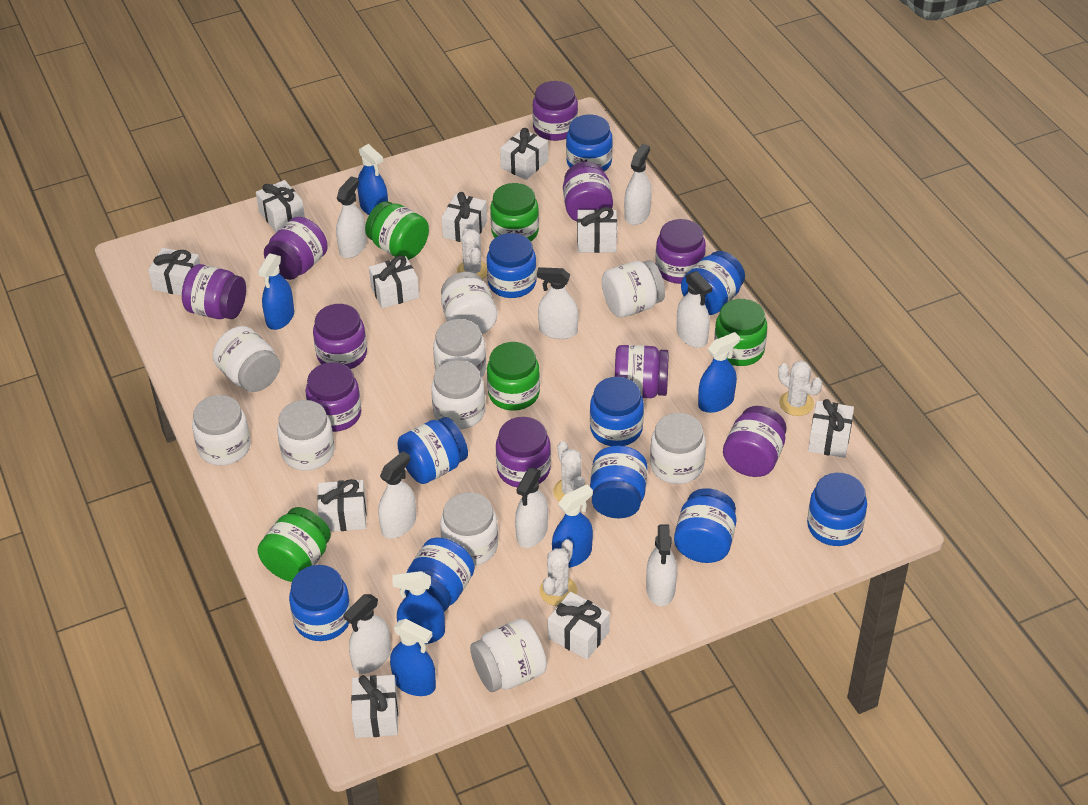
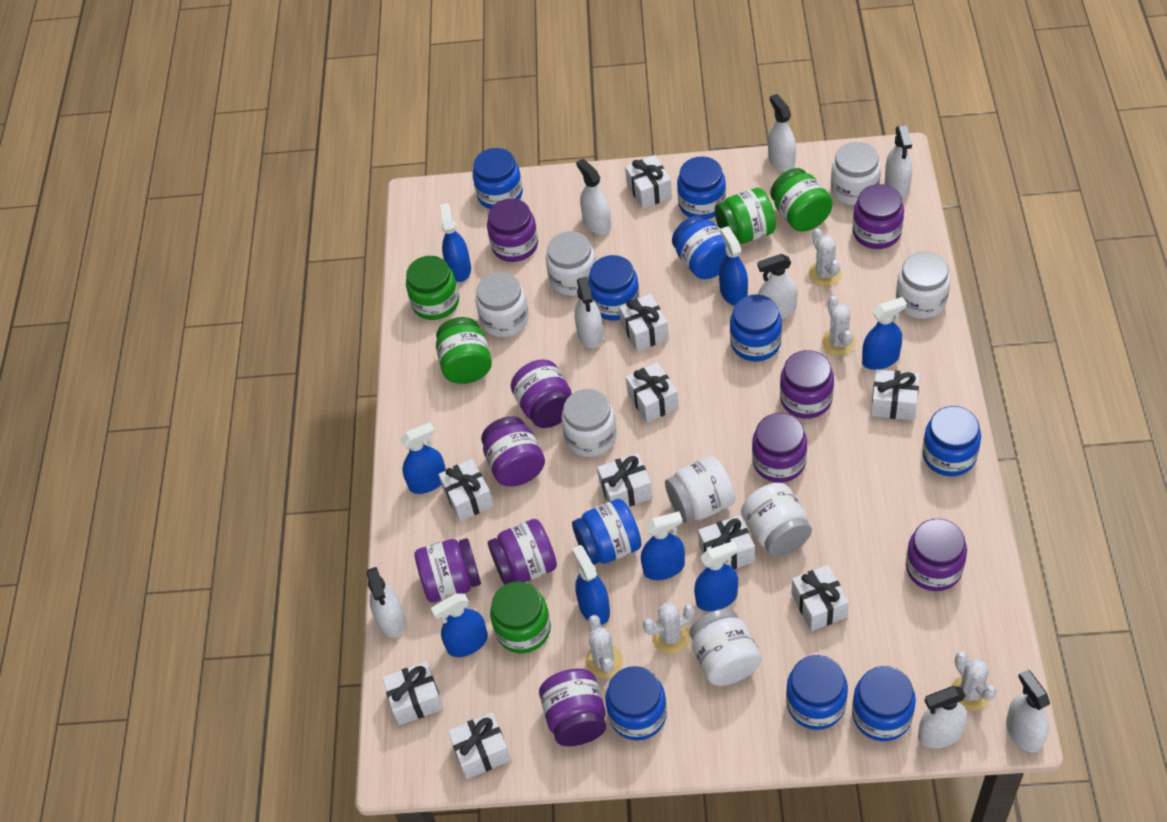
blue spray bottle: 6 -> 8
white cactus: 4 -> 5
white jar: 10 -> 8

